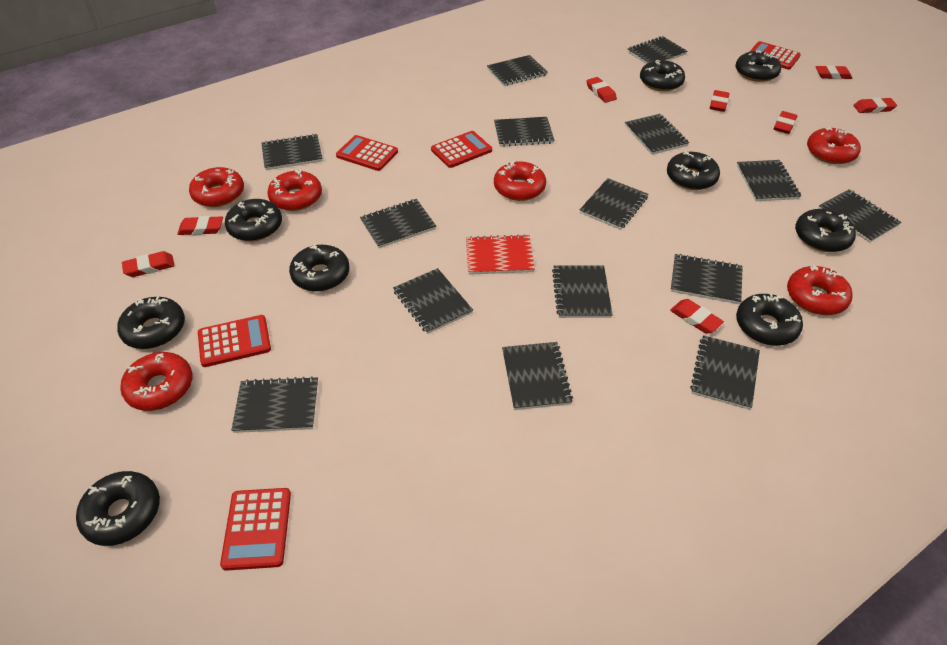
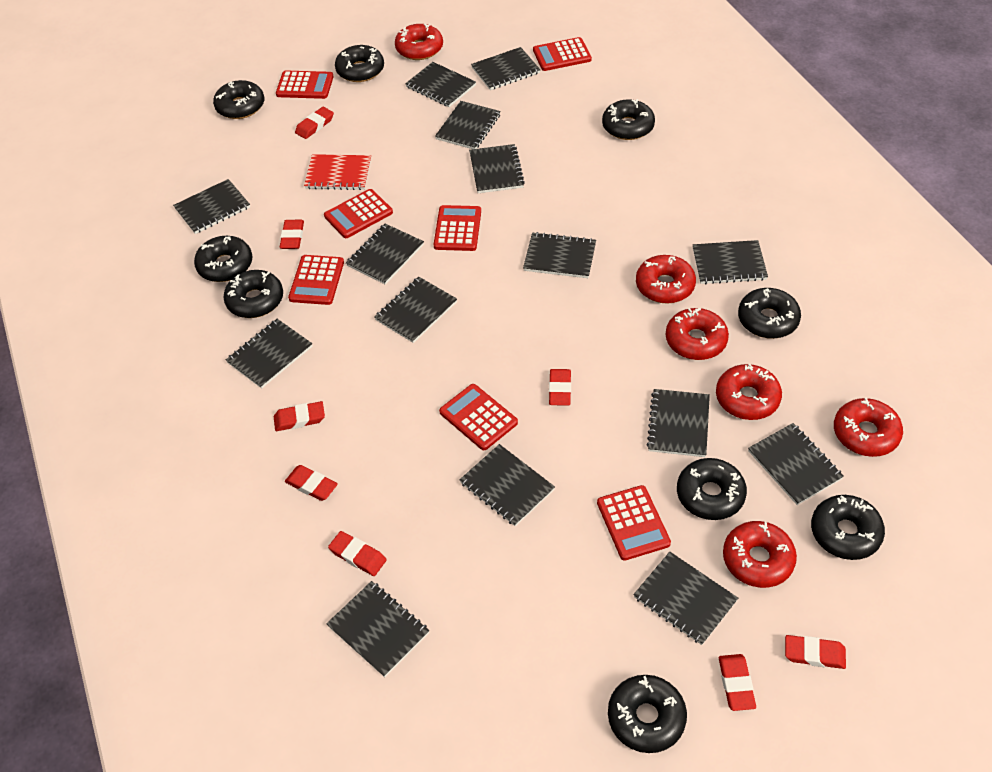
red calculator: 5 -> 7

